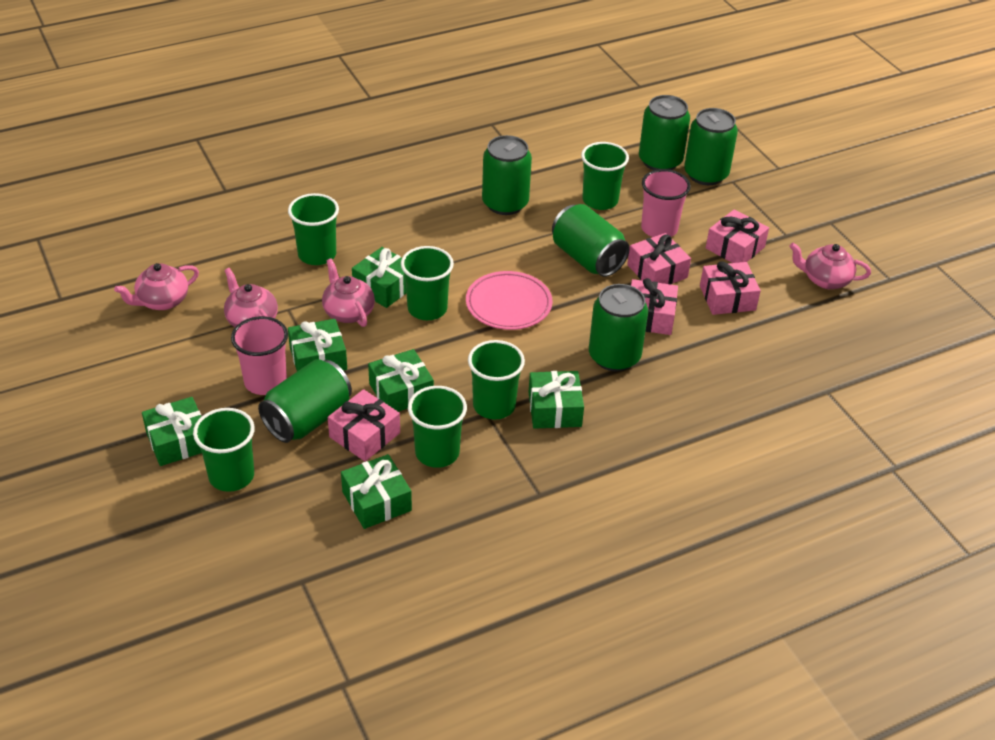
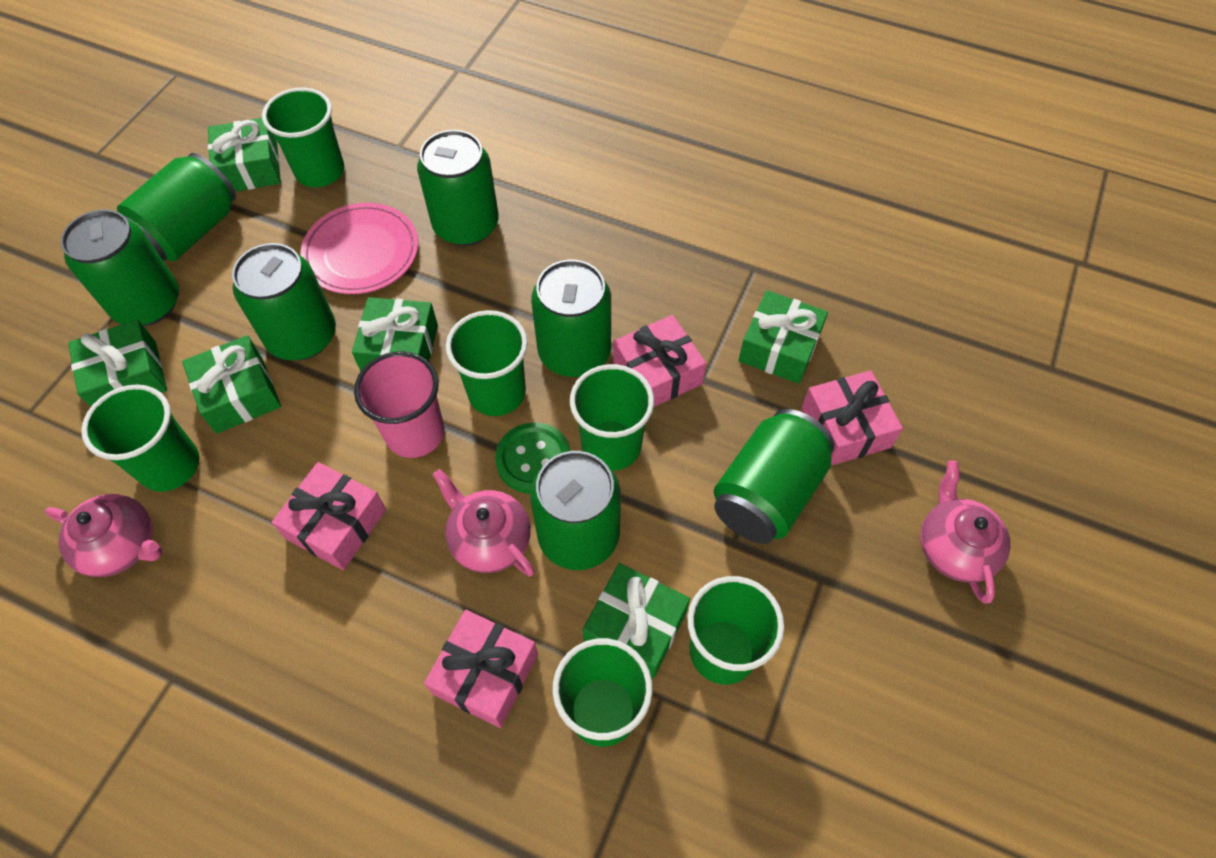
green button: 0 -> 1
green can: 6 -> 7
pink cup: 2 -> 1
pink gift: 5 -> 4
pink teapot: 4 -> 3

